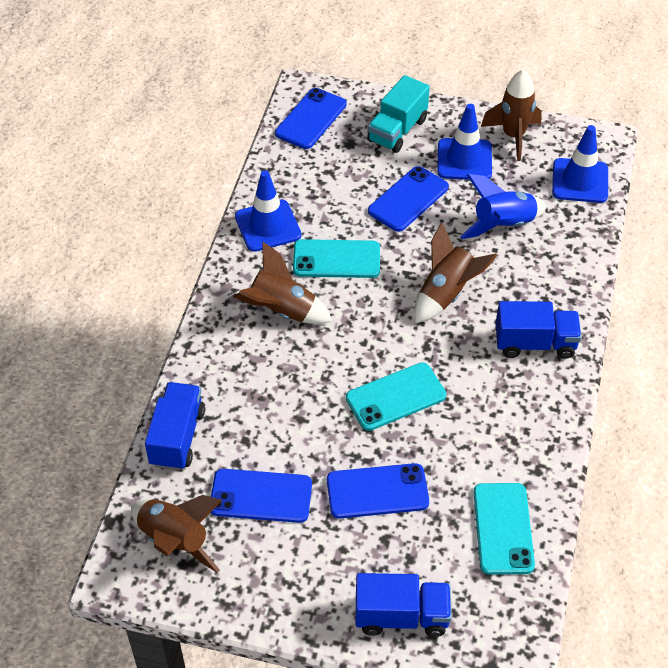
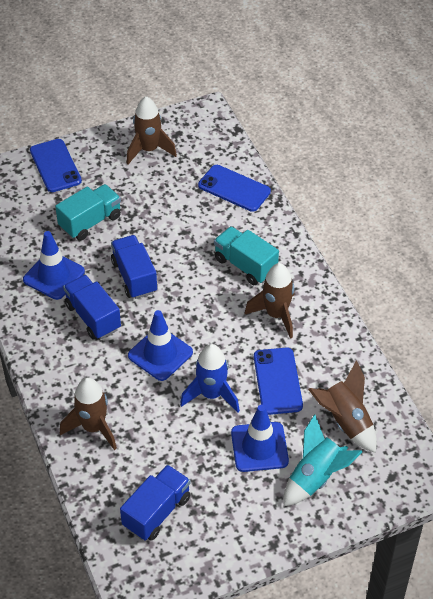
blue phone: 4 -> 3
turquoise phone: 3 -> 0
turquoise rocket: 0 -> 1
turquoise truck: 1 -> 2

